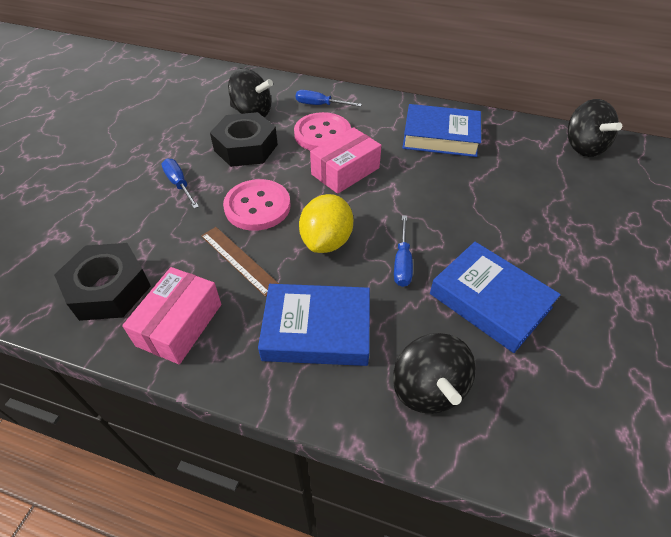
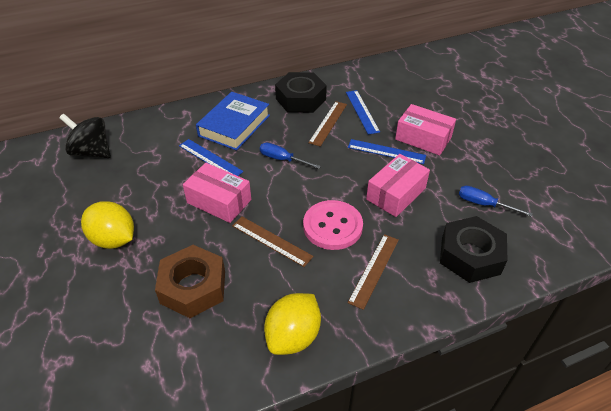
black spinning top: 3 -> 1
blue book: 3 -> 1
blue ruler: 0 -> 3
blue screwdriver: 3 -> 2
brown nut: 0 -> 1
brown ruler: 1 -> 3
pink box: 2 -> 3
pink button: 2 -> 1
yellow lemon: 1 -> 2

